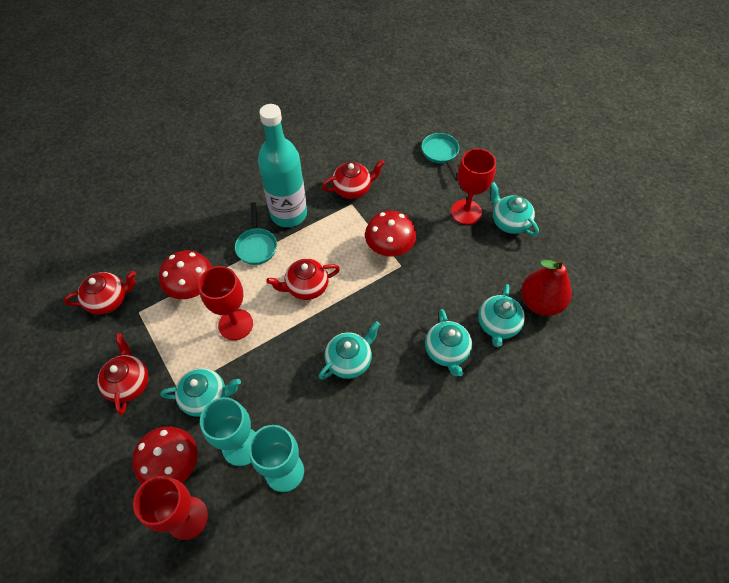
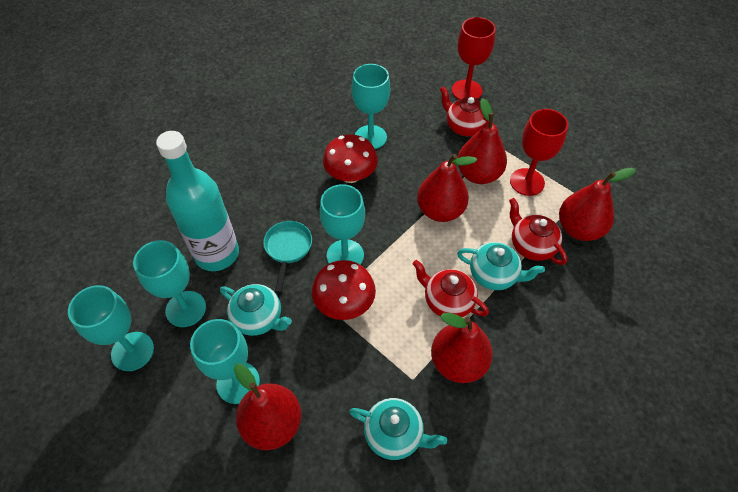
red goblet: 3 -> 2
red mushroom: 3 -> 2
red pear: 1 -> 5
red teapot: 4 -> 3
turquoise goblet: 2 -> 5
turquoise pan: 2 -> 1
turquoise teapot: 5 -> 3

